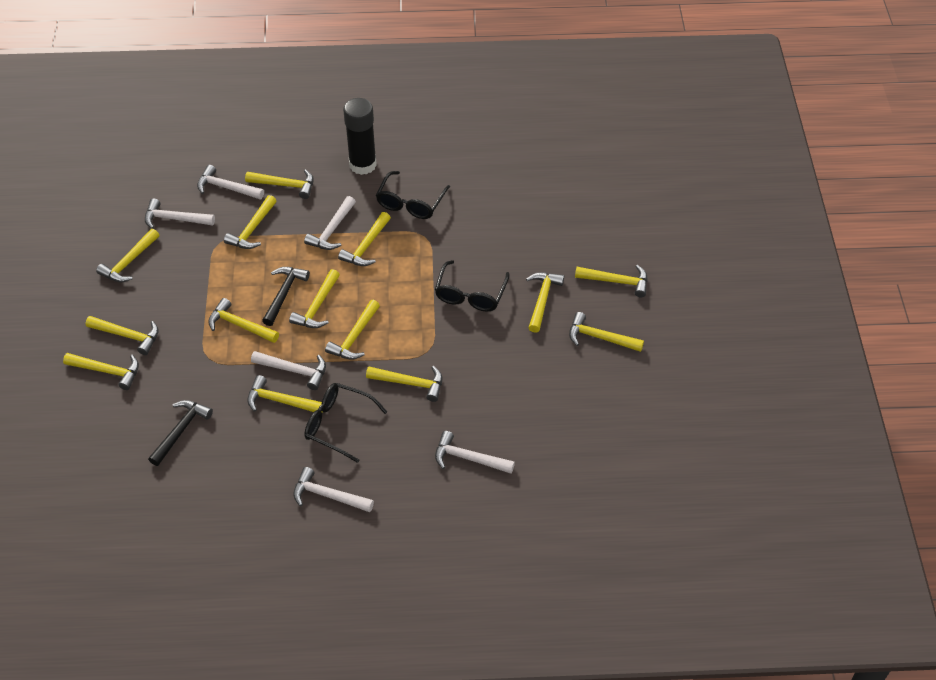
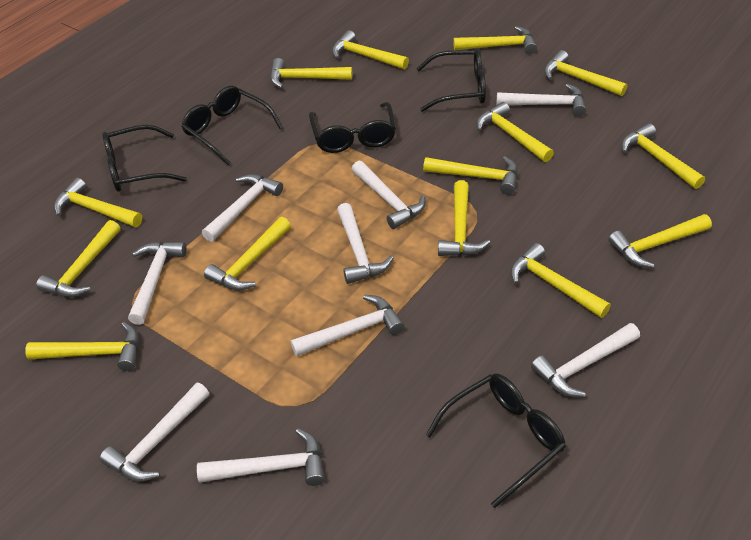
black glasses: 3 -> 5
black glue stick: 1 -> 0
black hammer: 2 -> 0
white hammer: 6 -> 9

